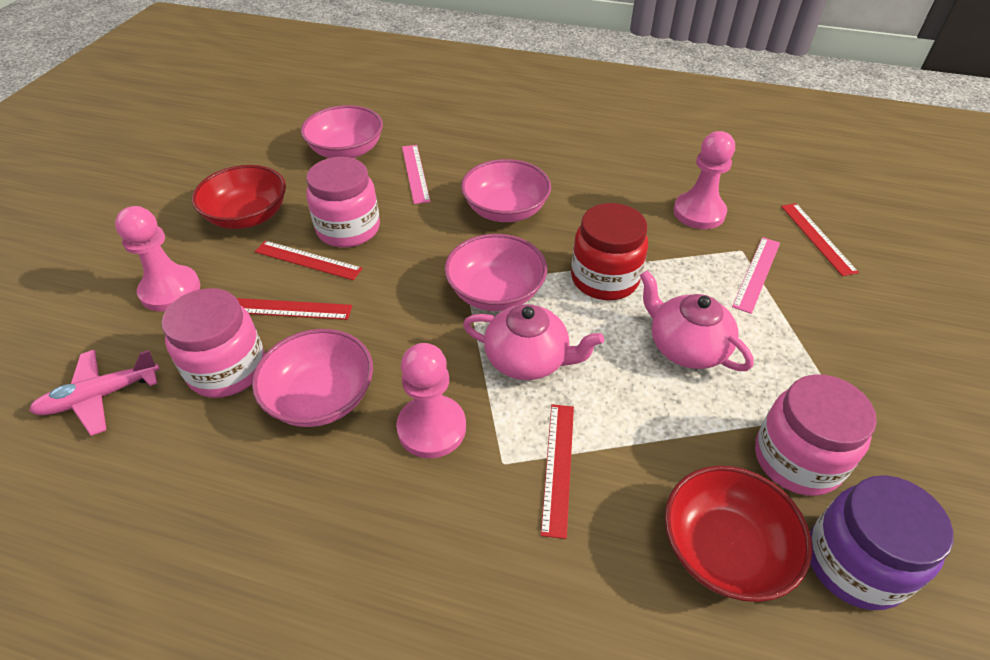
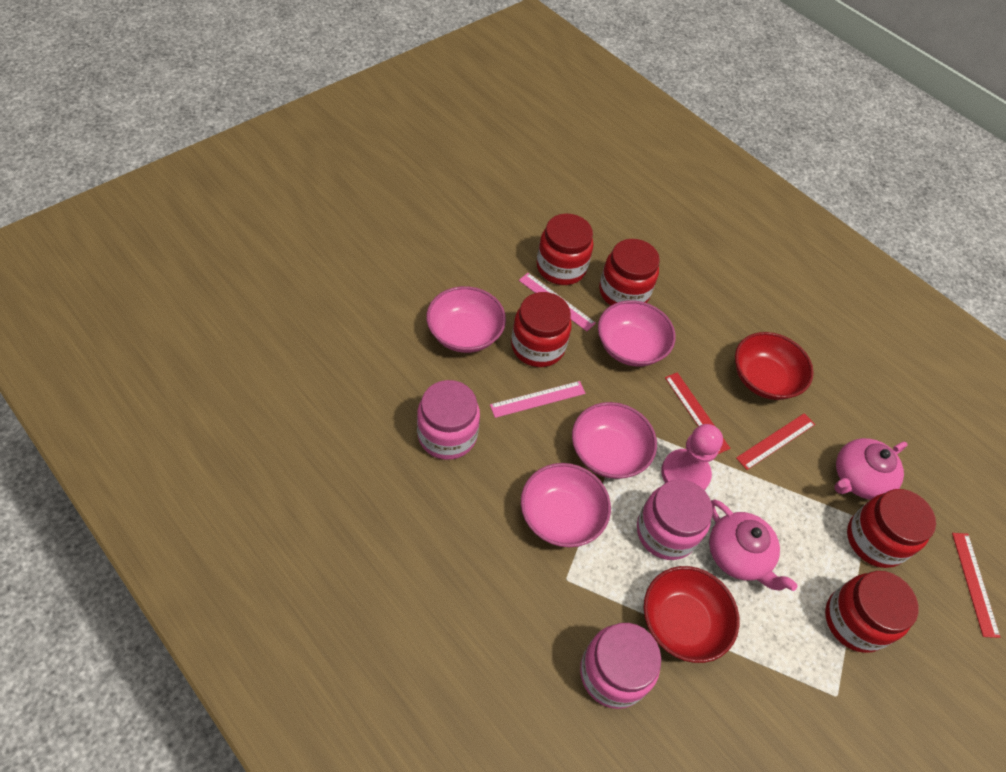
pink pawn: 3 -> 1
pink plane: 1 -> 0
purple jar: 1 -> 0
red jar: 1 -> 5
red ruler: 4 -> 3

